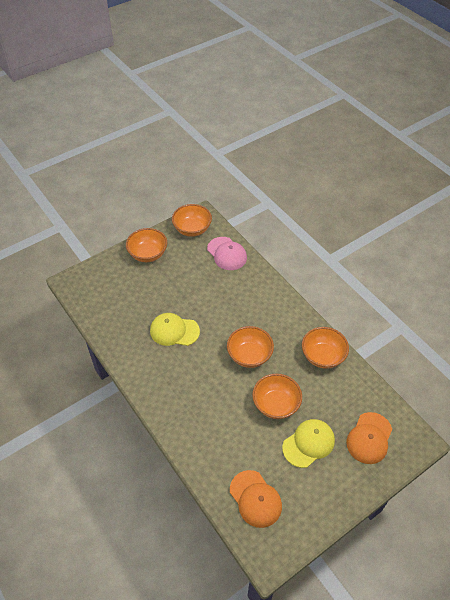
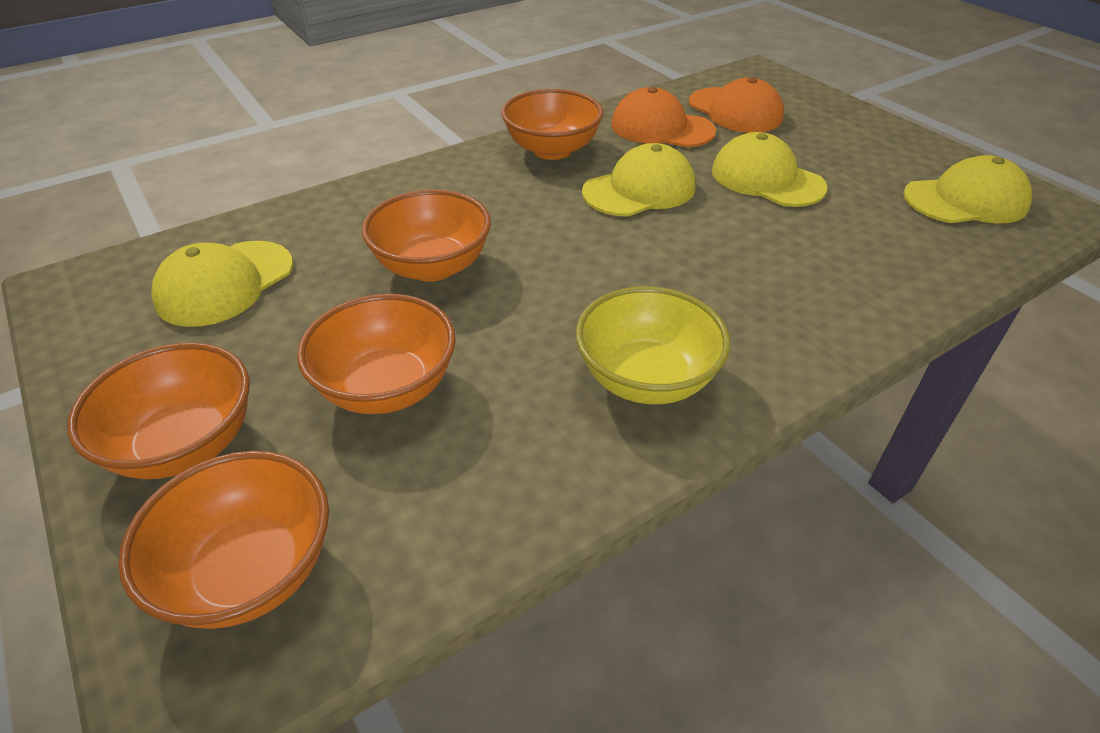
pink cap: 1 -> 0
yellow bowl: 0 -> 1
yellow cap: 2 -> 4

